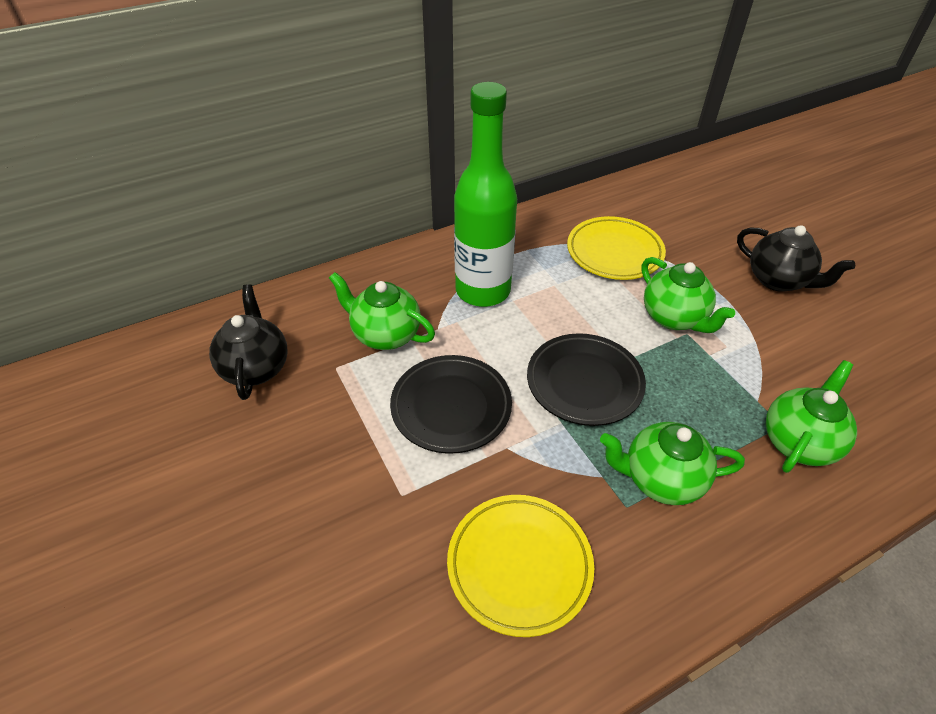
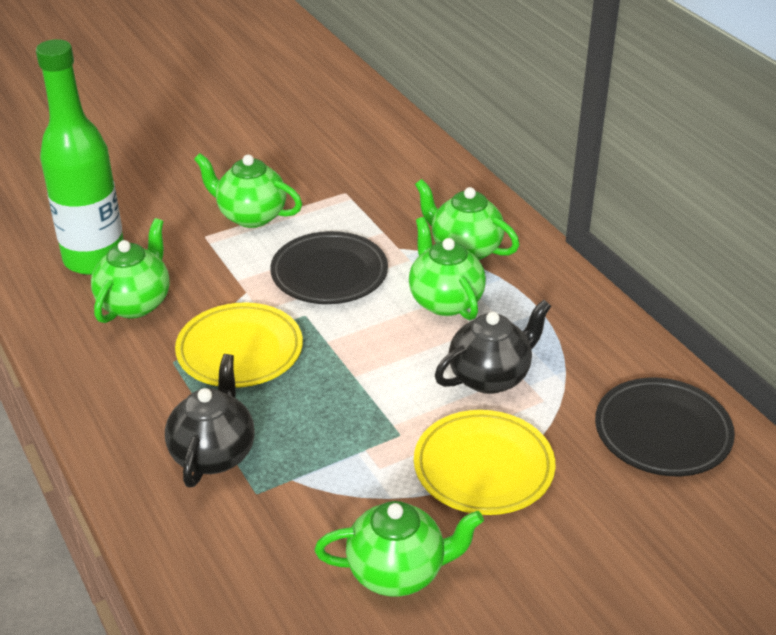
green teapot: 4 -> 5

